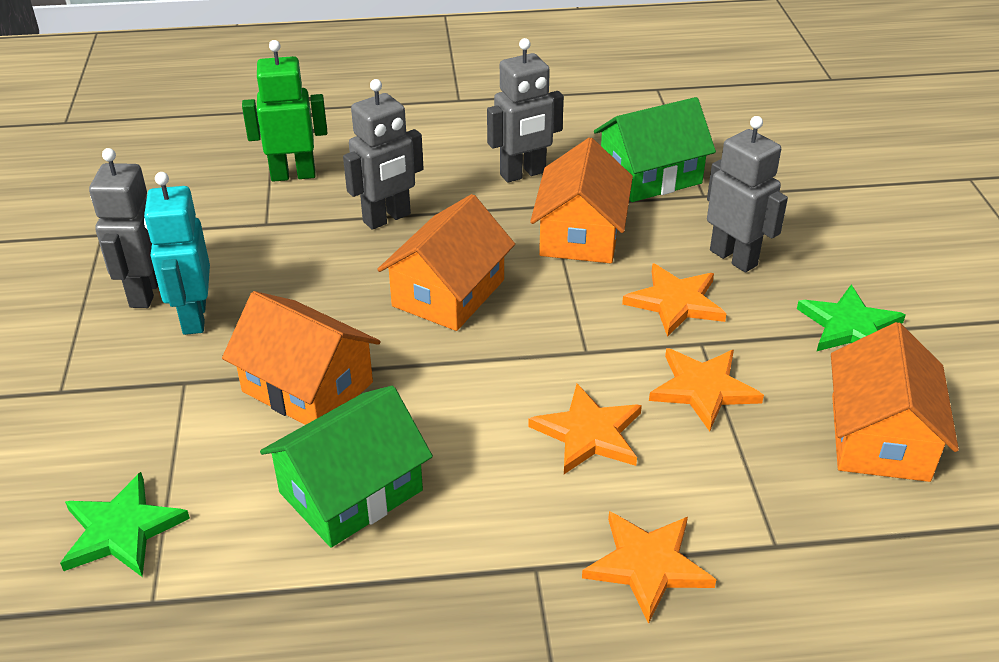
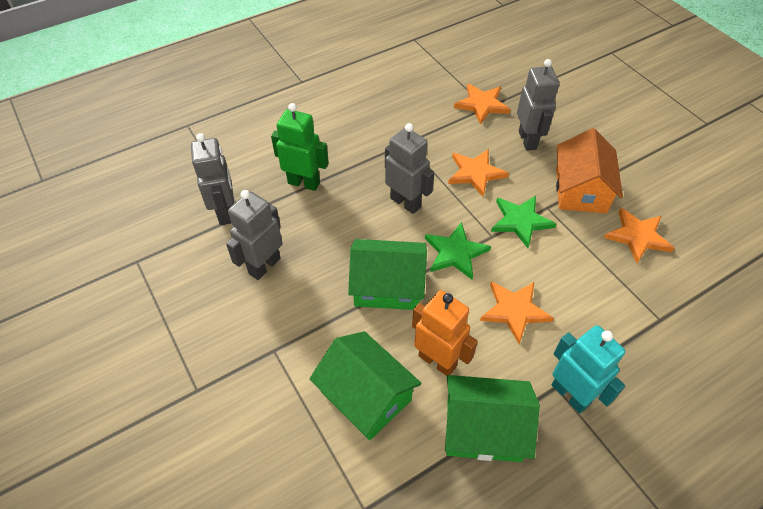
green house: 2 -> 3
orange house: 4 -> 1
orange robot: 0 -> 1

